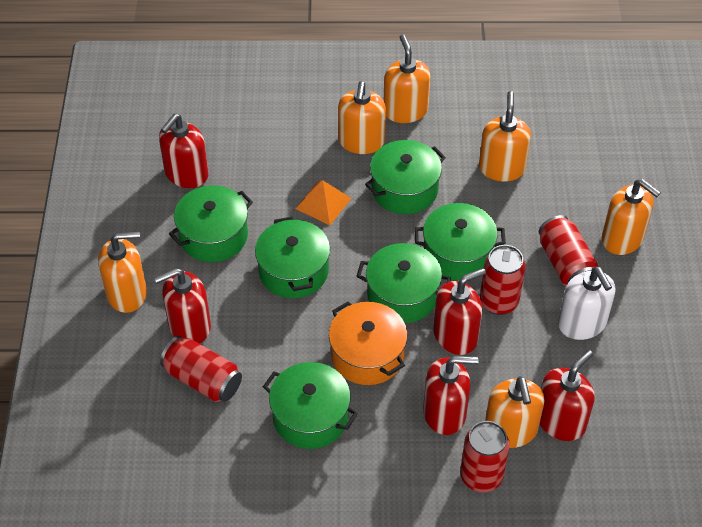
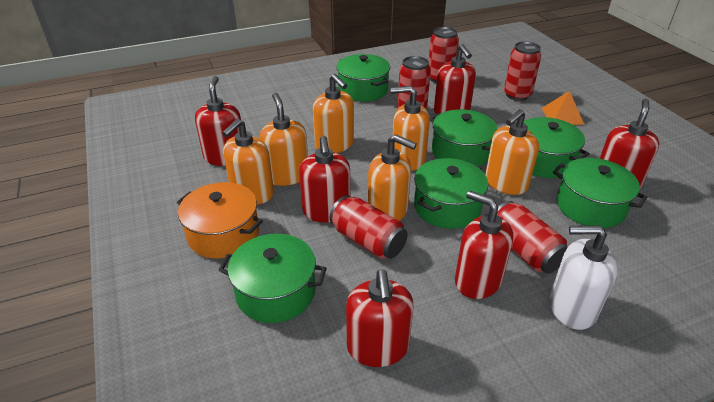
red can: 4 -> 5
red soap dispenser: 5 -> 6

